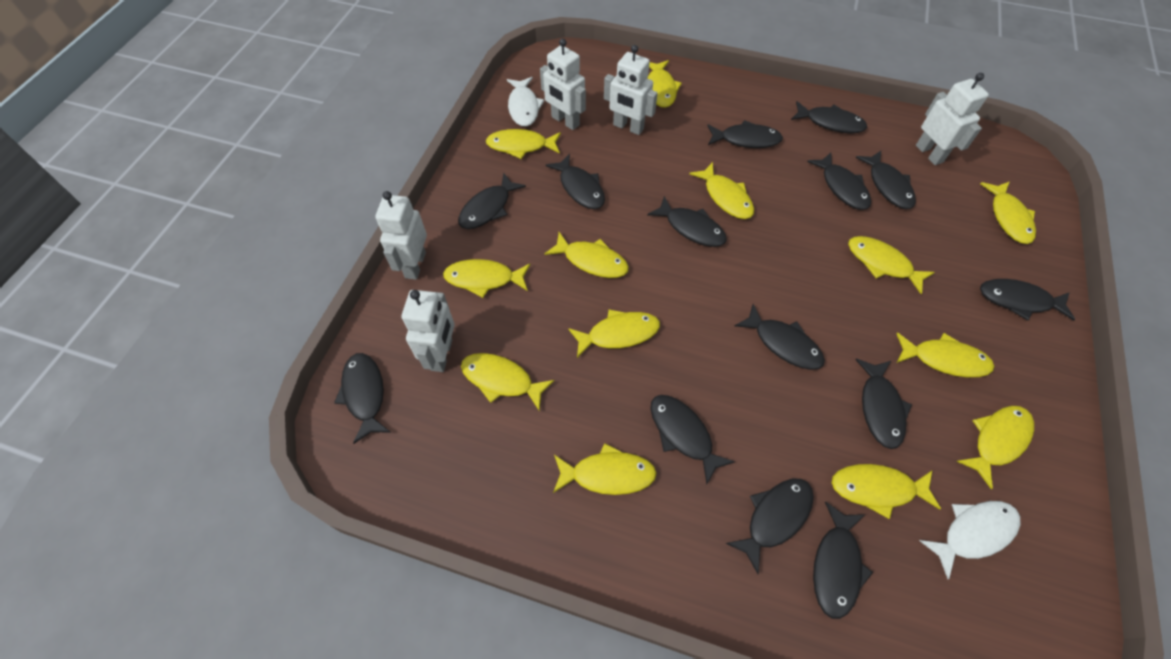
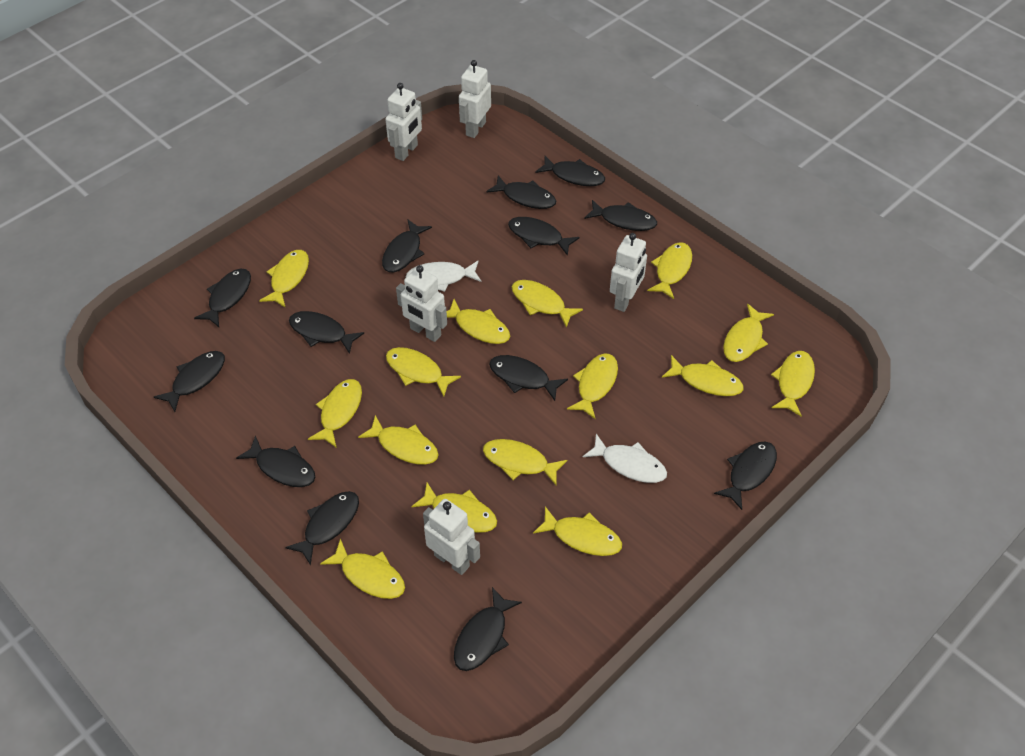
black fish: 14 -> 13
yellow fish: 13 -> 15

